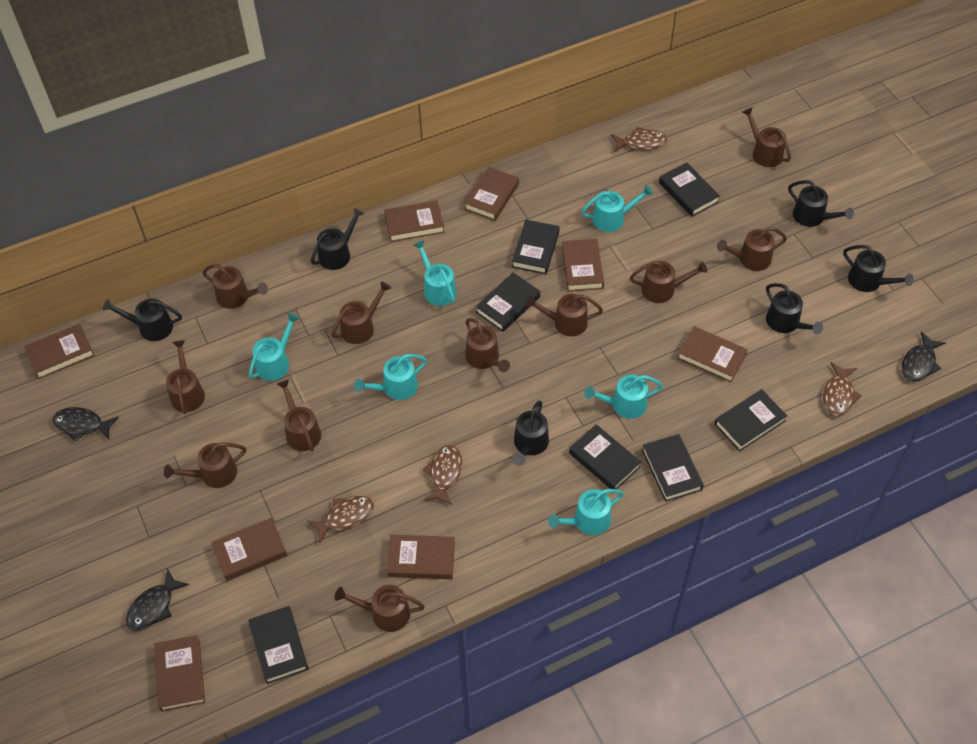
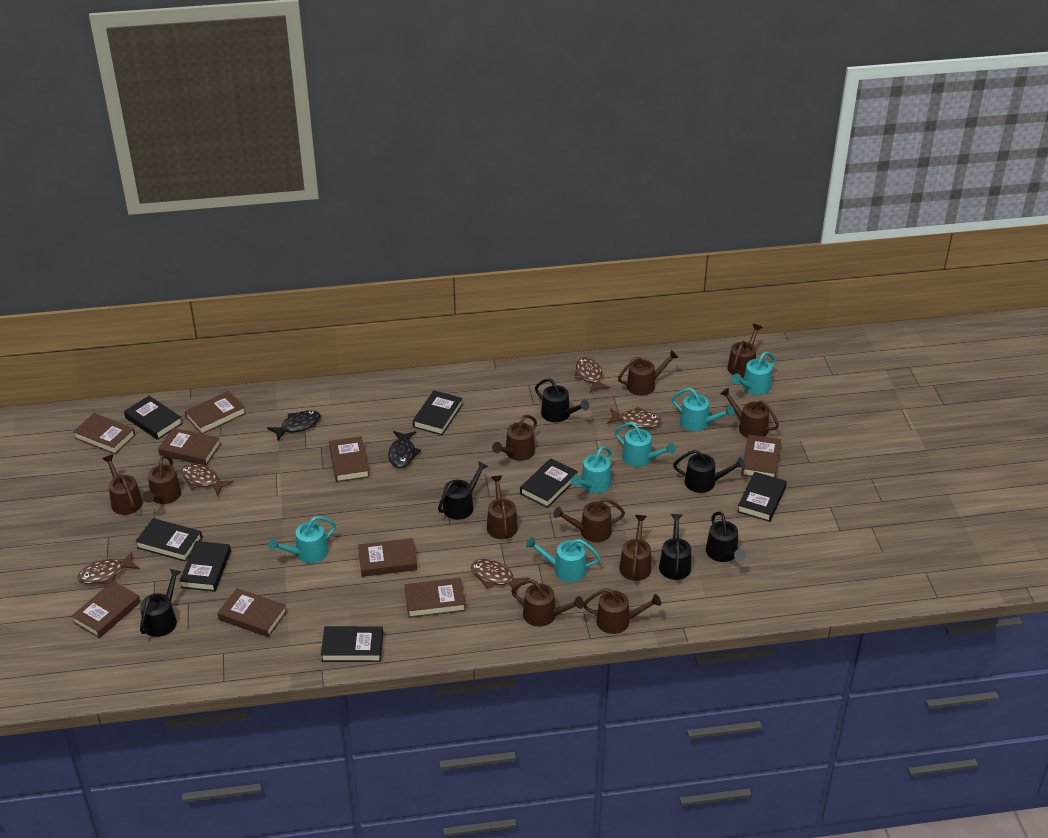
black fish: 3 -> 2
brown book: 8 -> 9
brown fish: 4 -> 5

